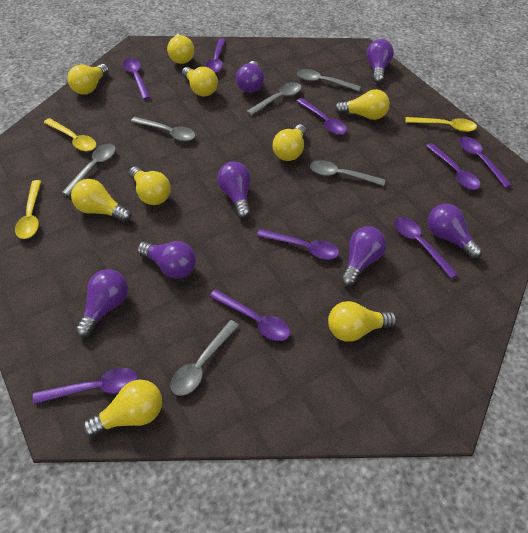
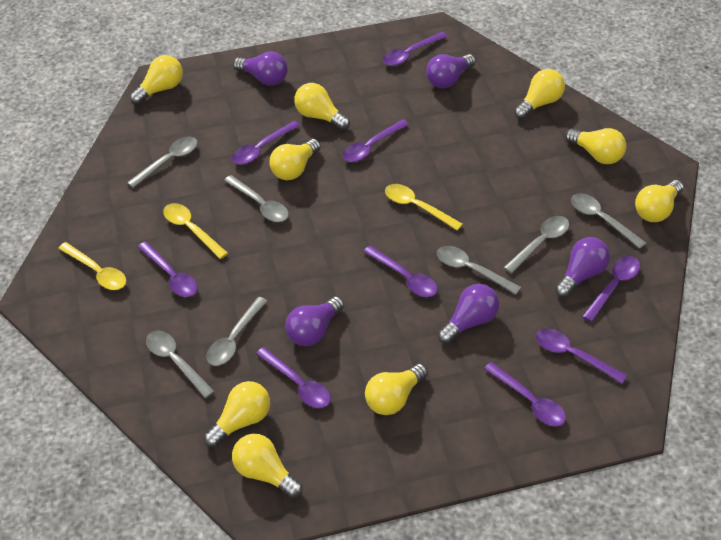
grey spoon: 6 -> 7
purple light bulb: 7 -> 5

